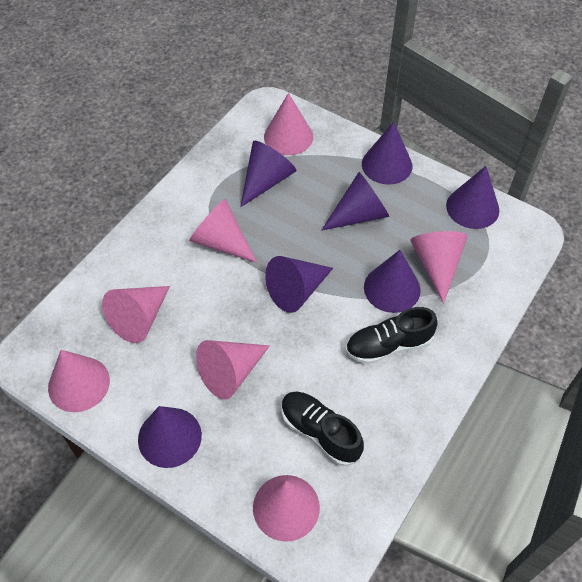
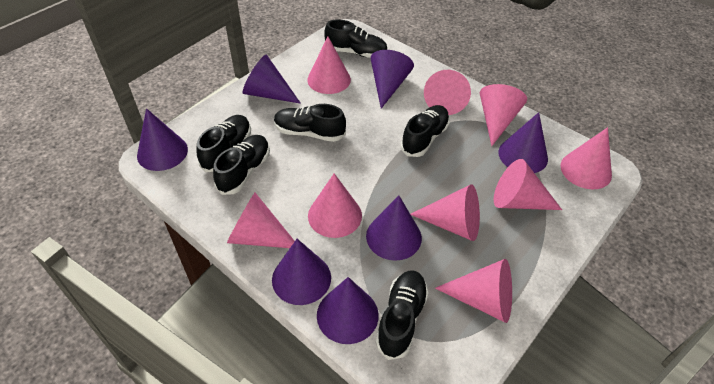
black shoe: 2 -> 6
pink cone: 7 -> 9

